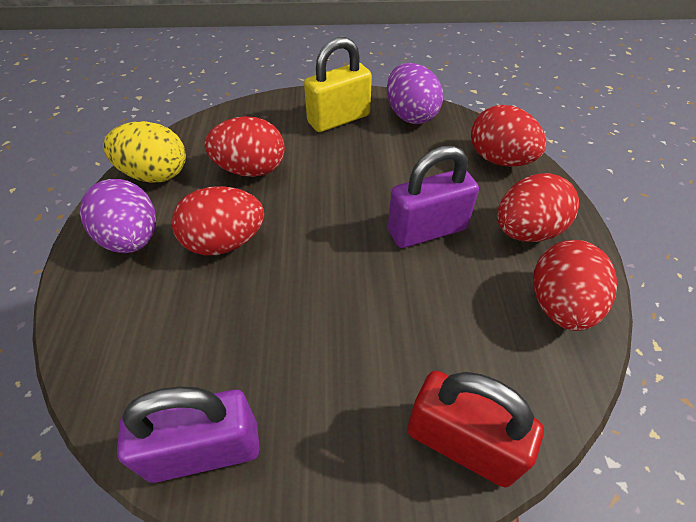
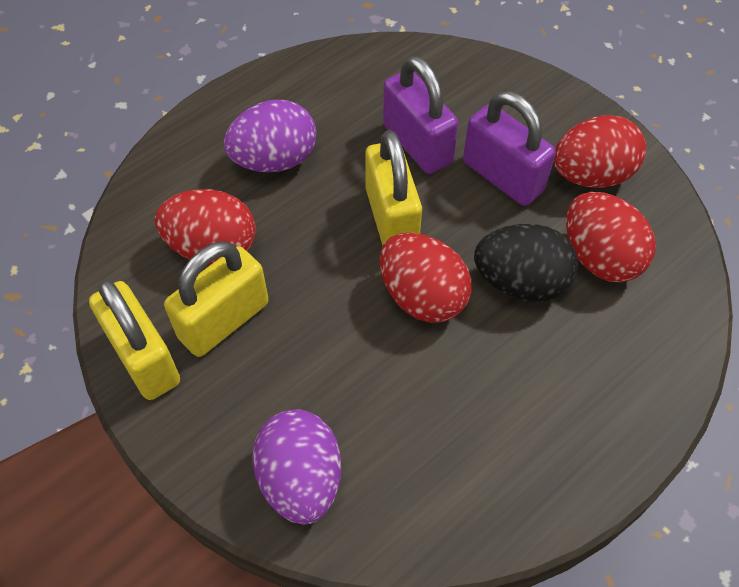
black egg: 0 -> 1
red egg: 5 -> 4
red padlock: 1 -> 0
yellow egg: 1 -> 0
yellow padlock: 1 -> 3

